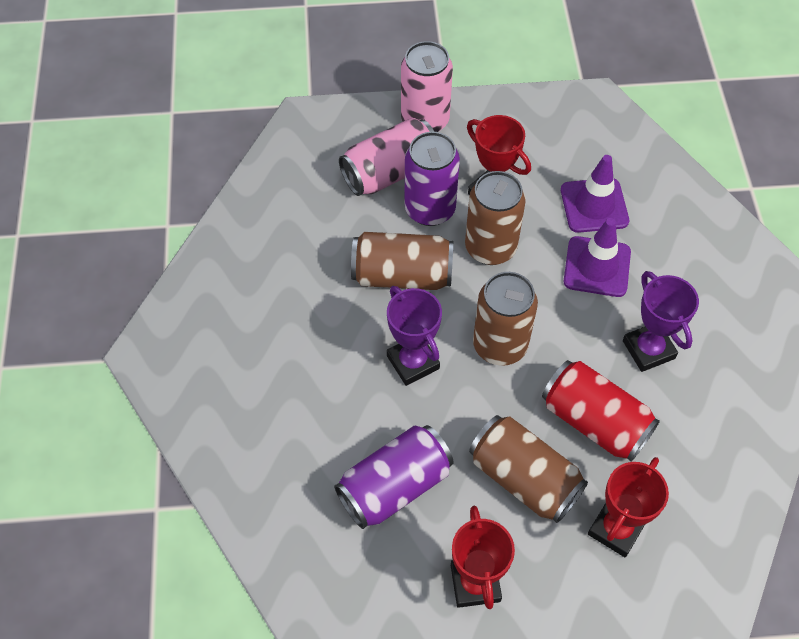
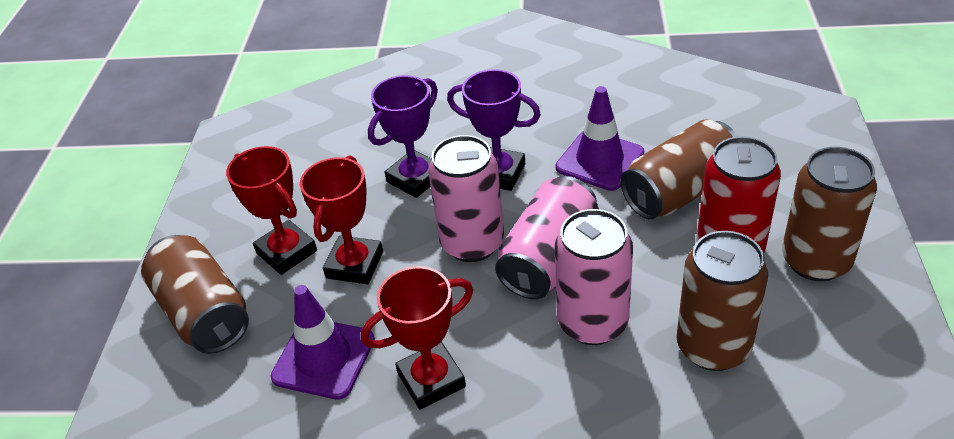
pink can: 2 -> 3
purple can: 2 -> 0

